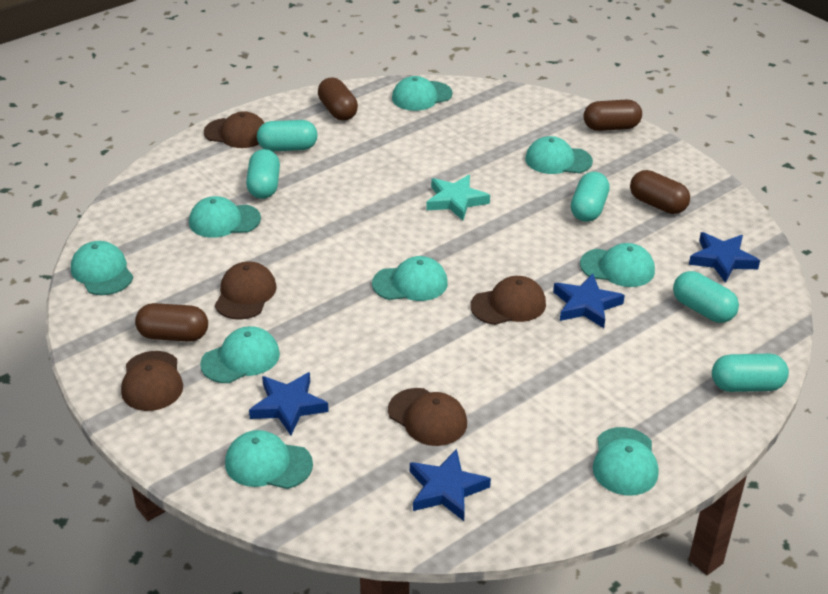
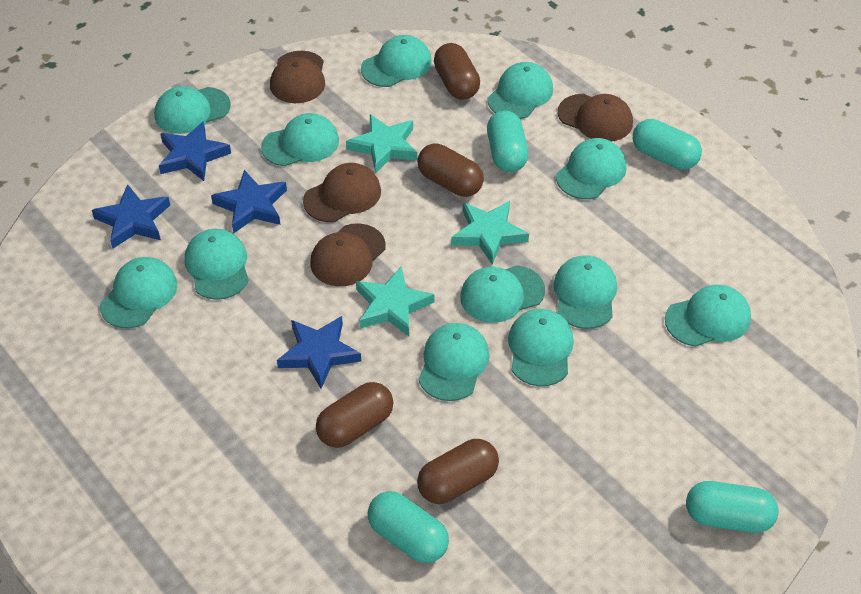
brown cap: 5 -> 4
turquoise cap: 9 -> 12
turquoise capsule: 5 -> 4
turquoise star: 1 -> 3

